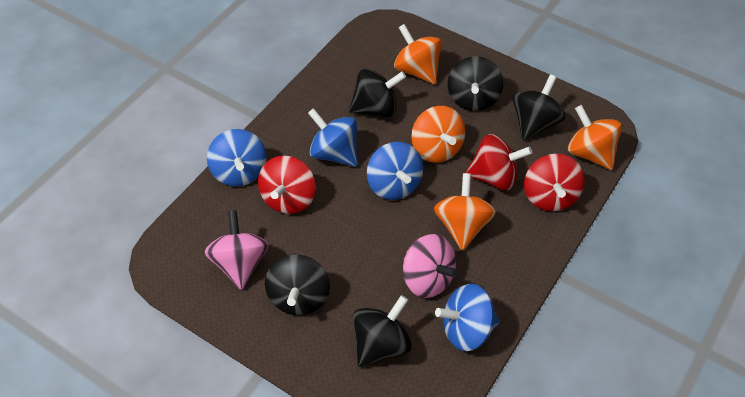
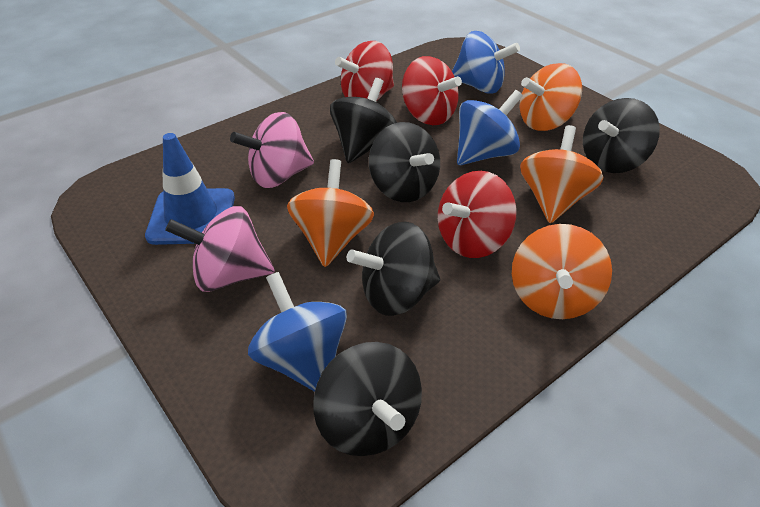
blue spinning top: 4 -> 3
blue traffic cone: 0 -> 1

